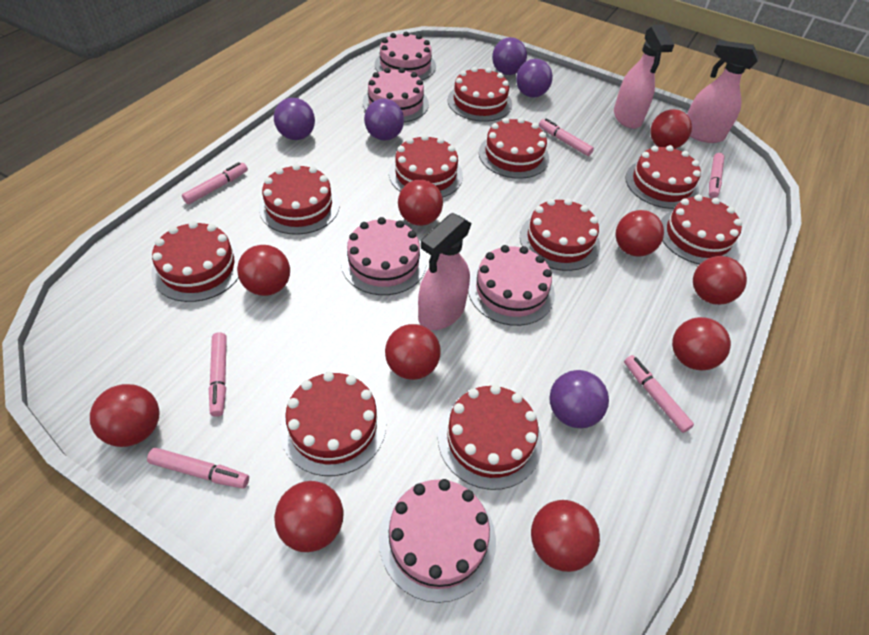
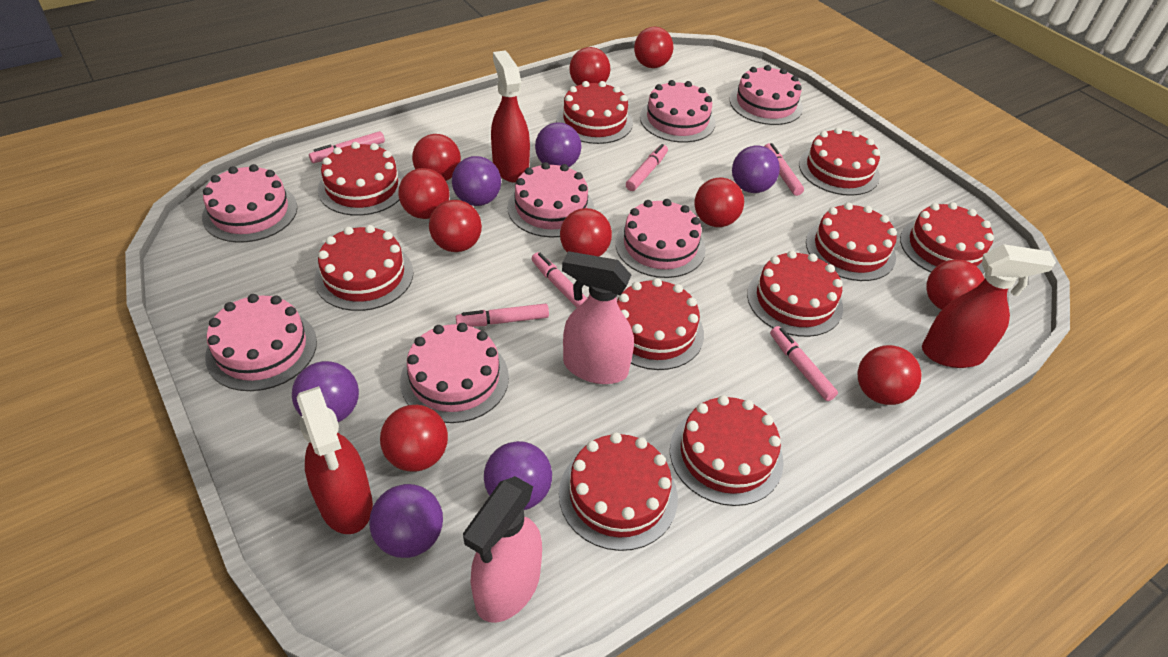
pink cake: 5 -> 7
pink spray bottle: 3 -> 2
purple ball: 5 -> 6
red spray bottle: 0 -> 3

